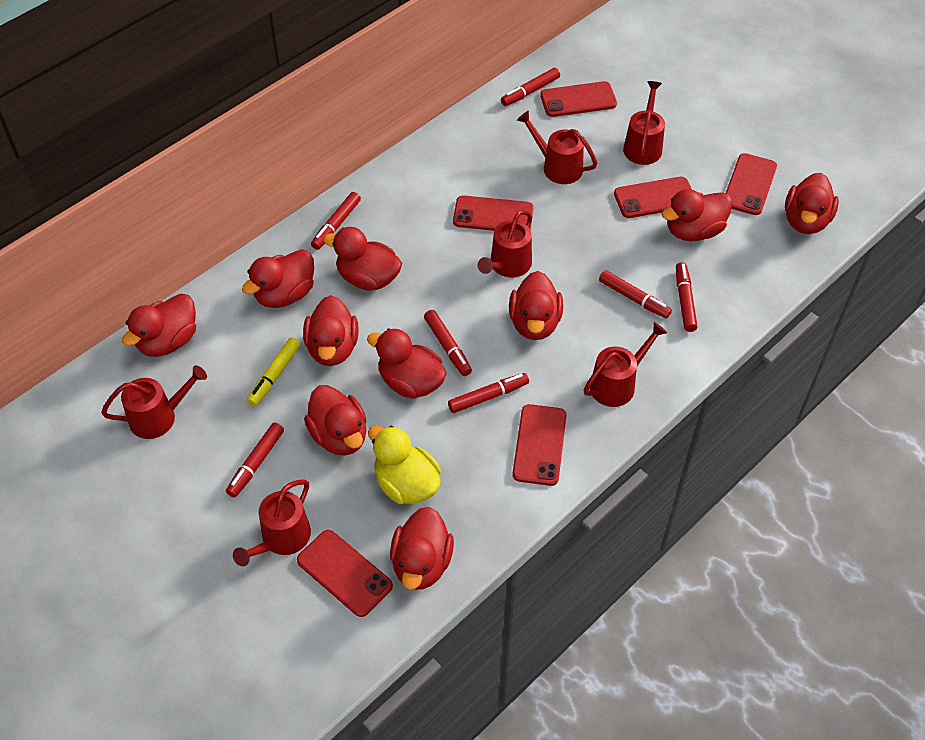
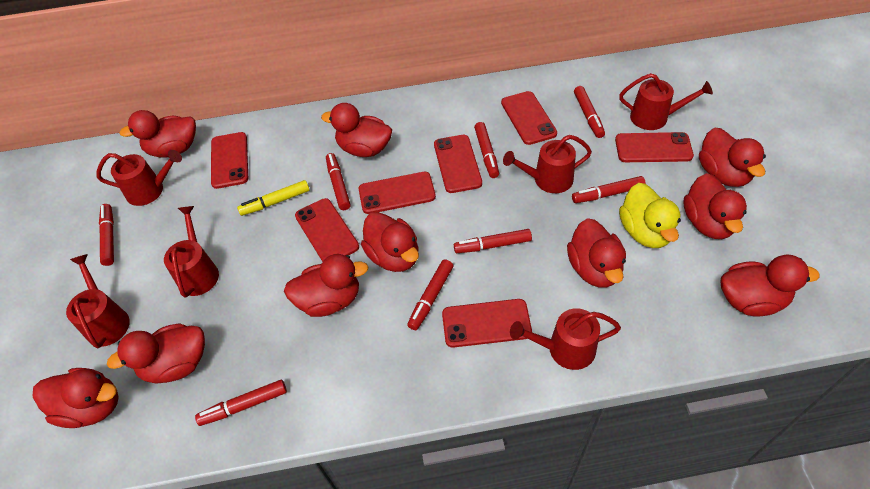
red marker: 7 -> 8
red phone: 6 -> 7

